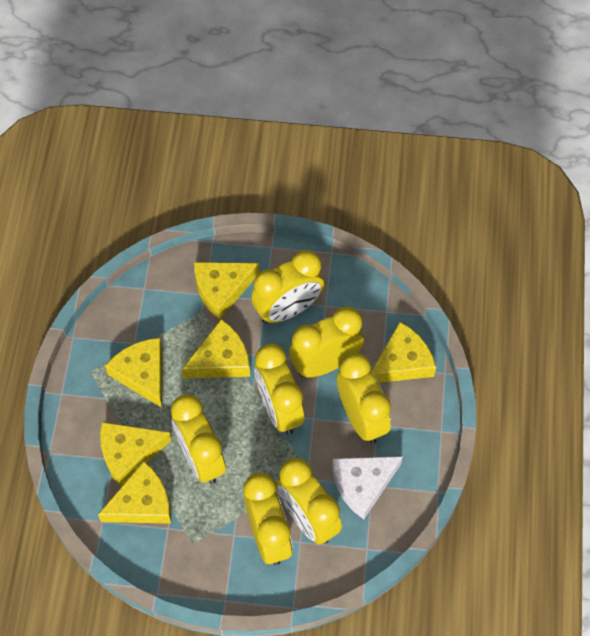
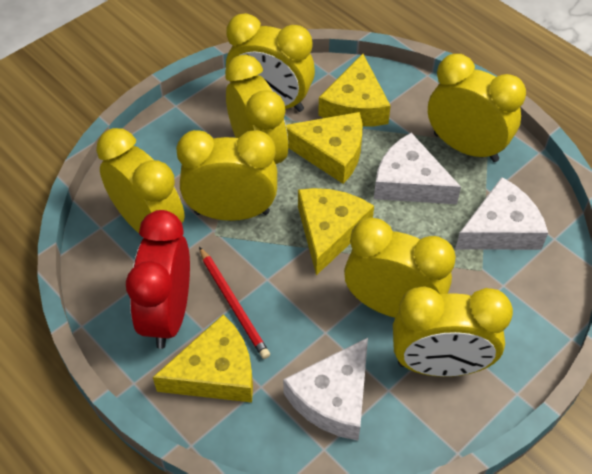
red clock: 0 -> 1
red pencil: 0 -> 1
white cheese: 1 -> 3
yellow cheese: 6 -> 4

